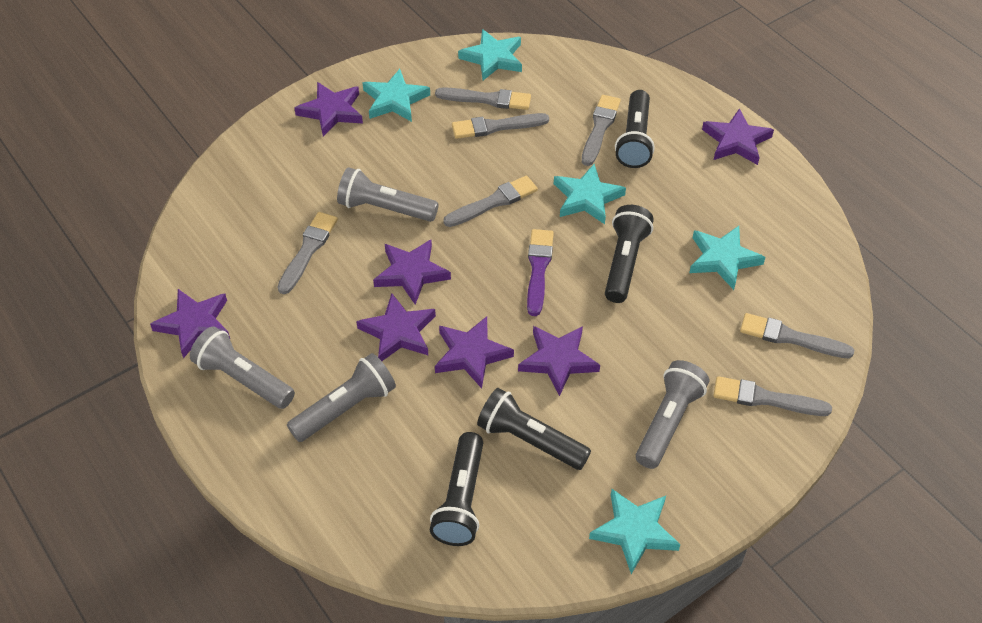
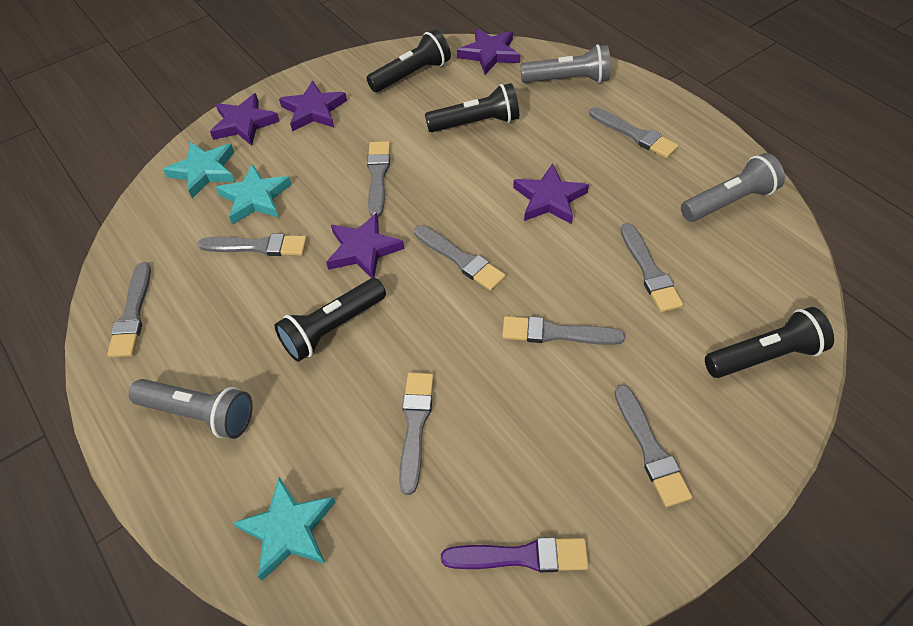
grey brush: 7 -> 9
grey flashlight: 4 -> 3
purple star: 7 -> 5
turquoise star: 5 -> 3

